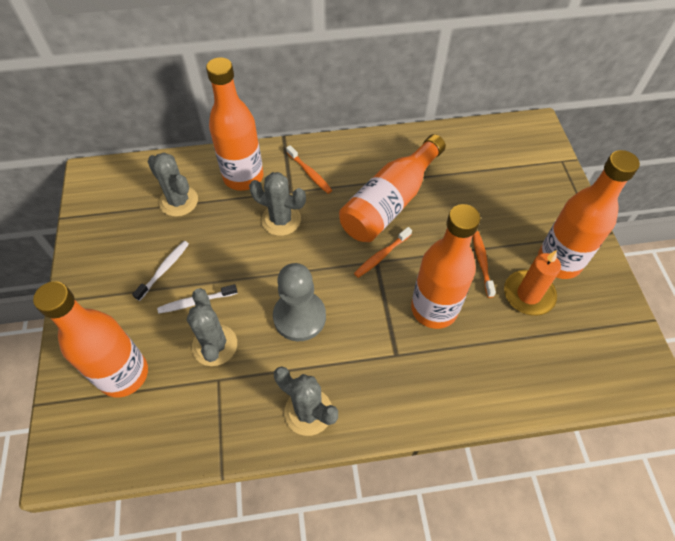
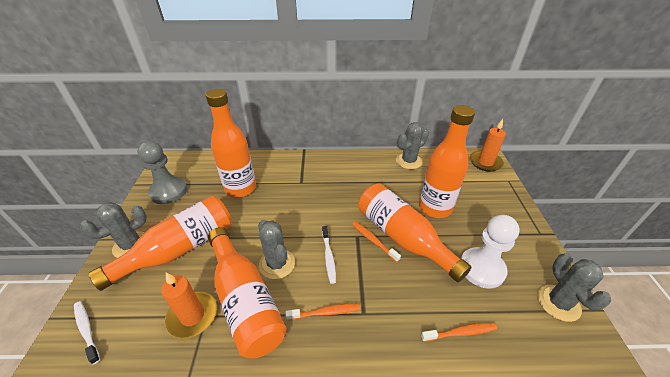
orange candle: 1 -> 2
white pawn: 0 -> 1

